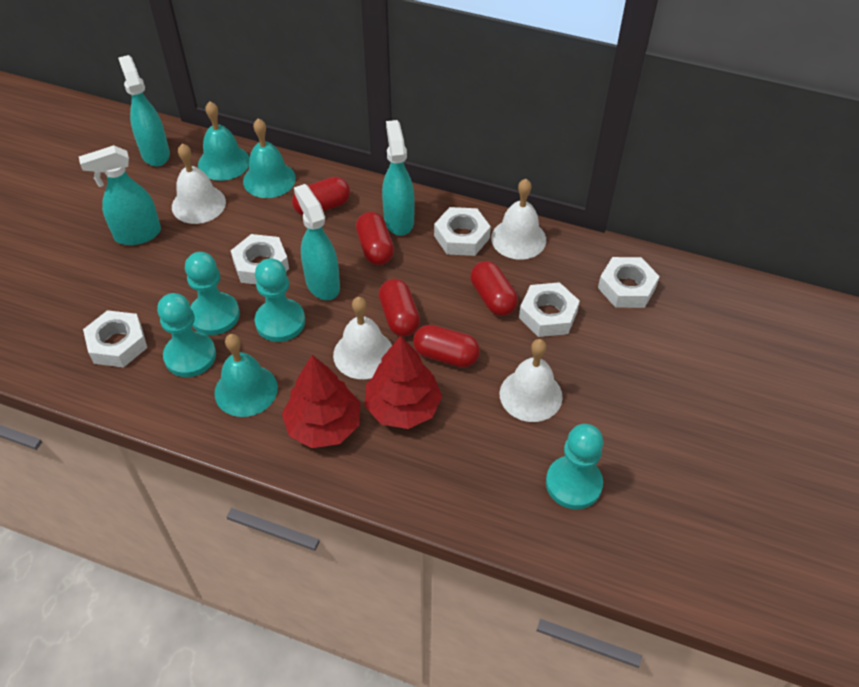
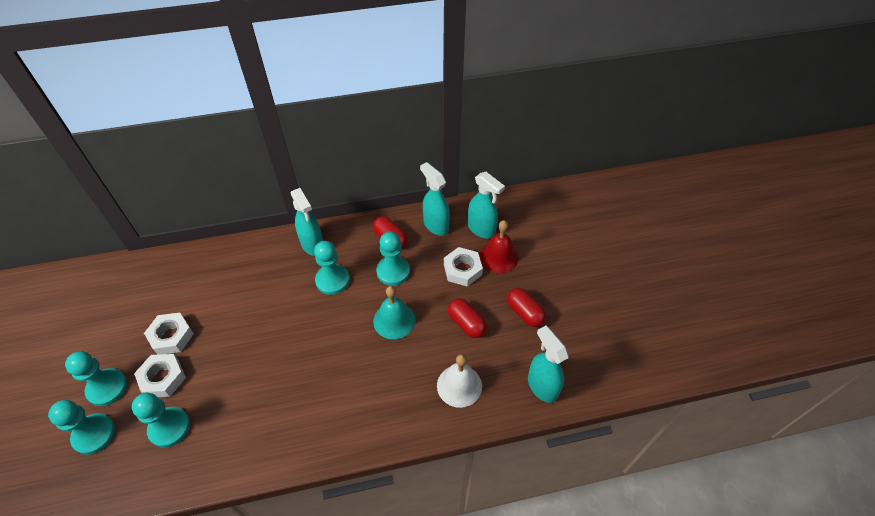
red bell: 0 -> 1
red capsule: 5 -> 3
red tree: 2 -> 0
turquoise bell: 3 -> 1
turquoise pawn: 4 -> 5
white bell: 4 -> 1
white nut: 5 -> 3

